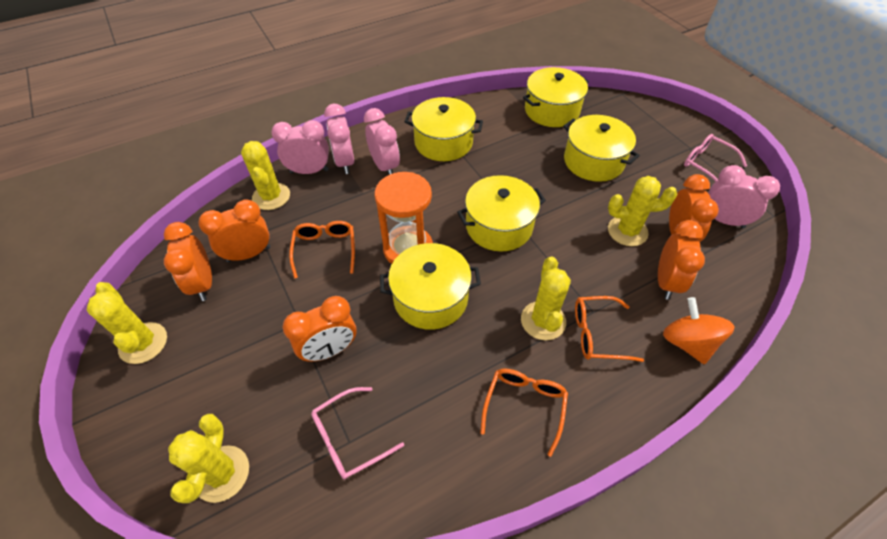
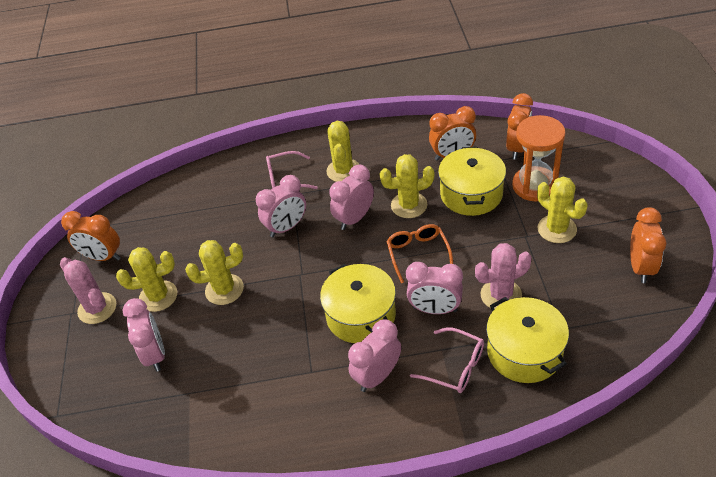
orange clock: 5 -> 4
orange glasses: 3 -> 1
orange spinning top: 1 -> 0
pink cactus: 0 -> 2
pink clock: 4 -> 5
yellow pot: 5 -> 3

